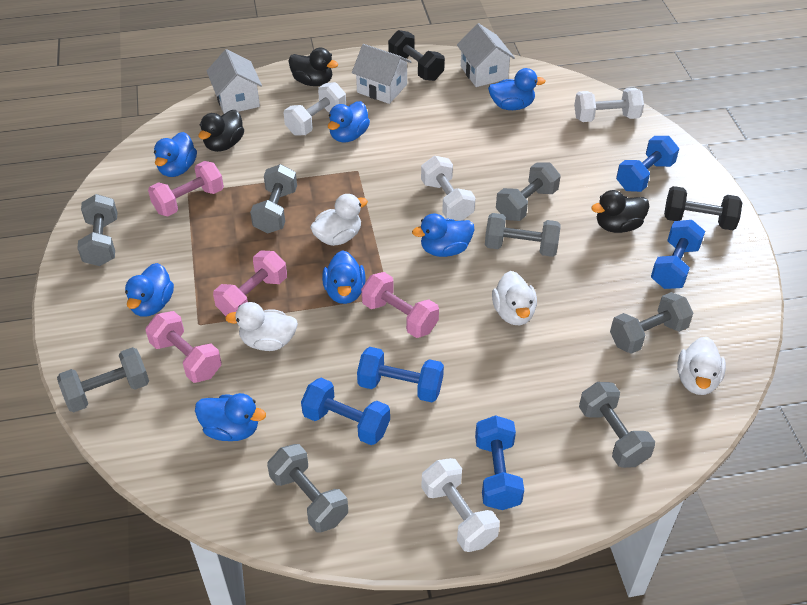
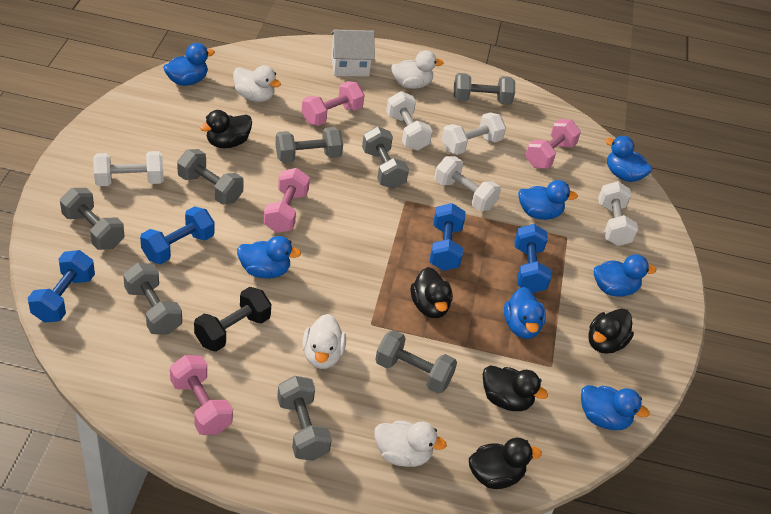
black duck: 3 -> 5
black dumbbell: 2 -> 1
blue dumbbell: 5 -> 4
white dumbbell: 4 -> 5
white house: 3 -> 1

